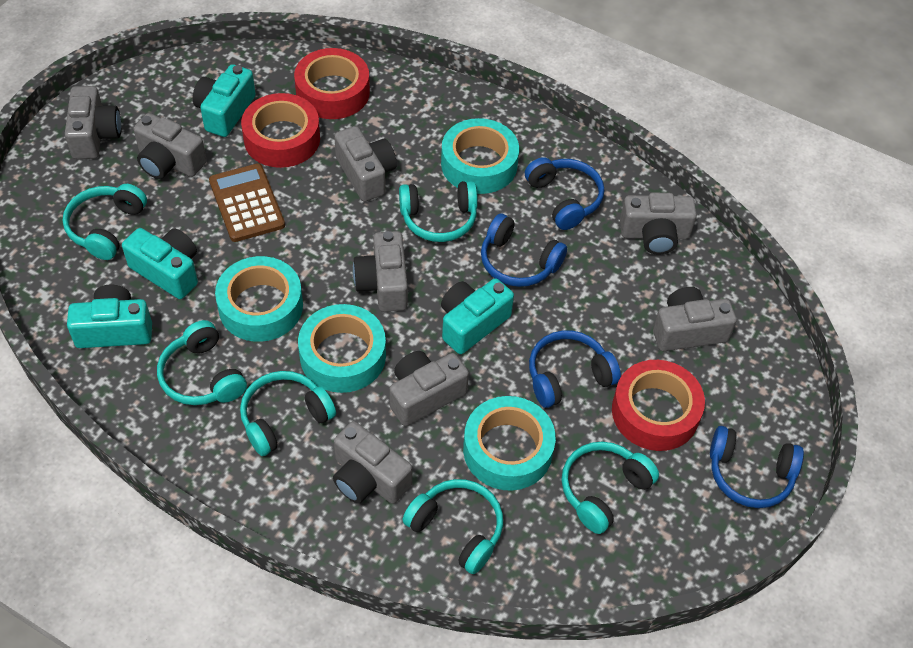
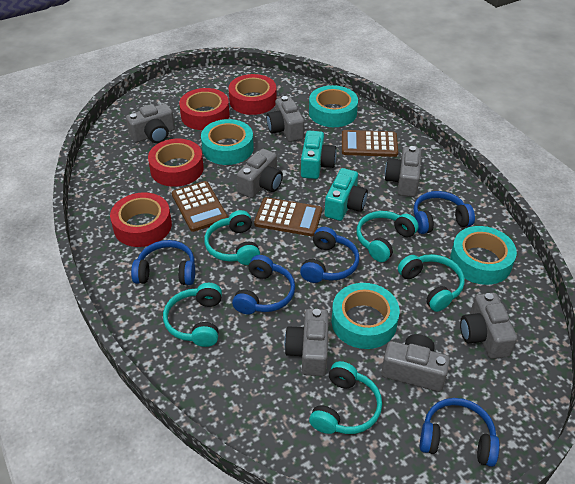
blue headphones: 4 -> 5
brown calculator: 1 -> 3
grey camera: 8 -> 7
red tape: 3 -> 4
turquoise camera: 4 -> 2
turquoise headphones: 6 -> 5

